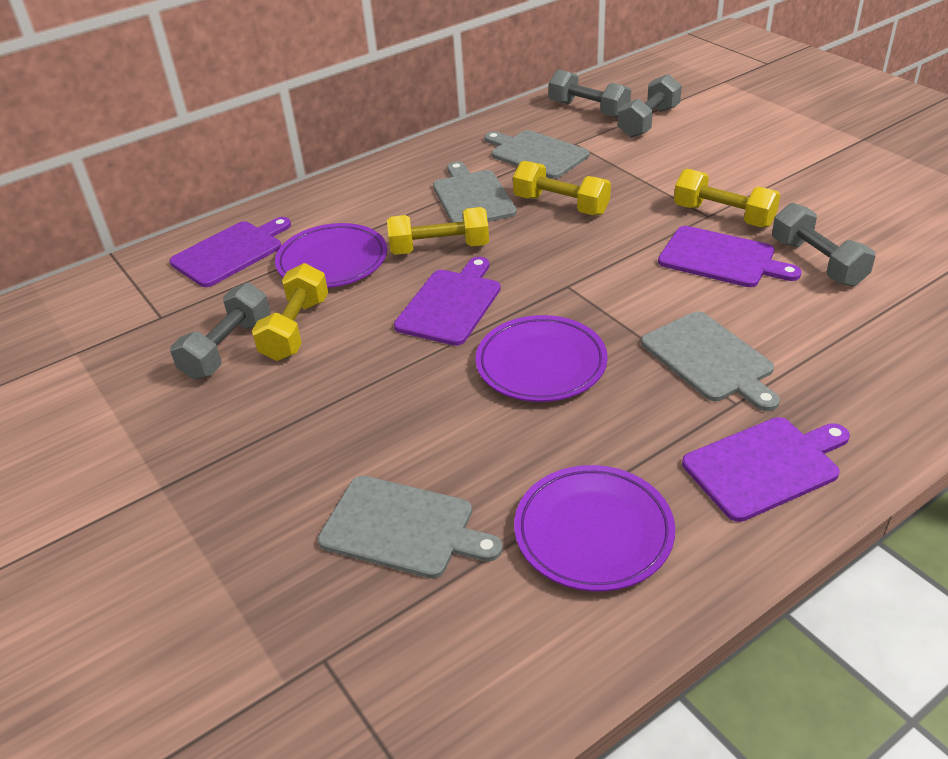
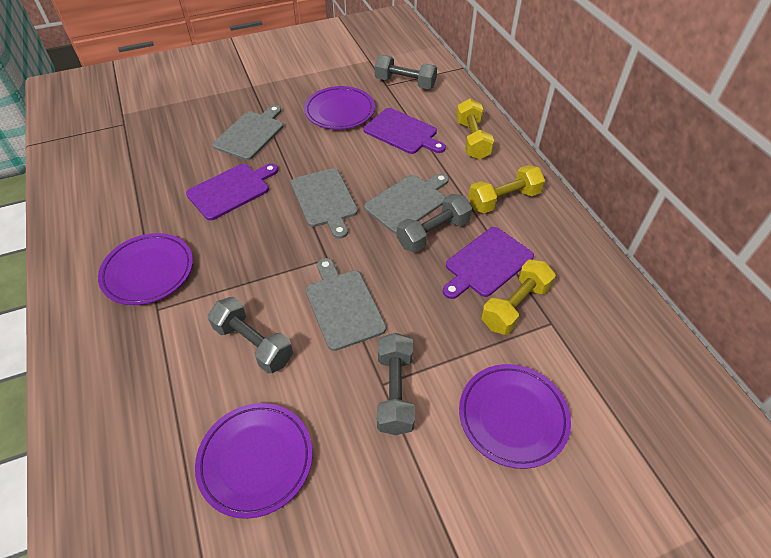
purple cutting board: 4 -> 3
purple plate: 3 -> 4
yellow dumbbell: 4 -> 3

